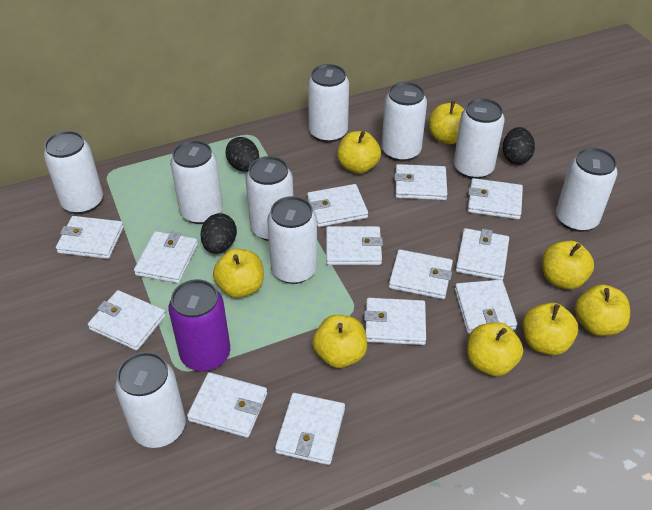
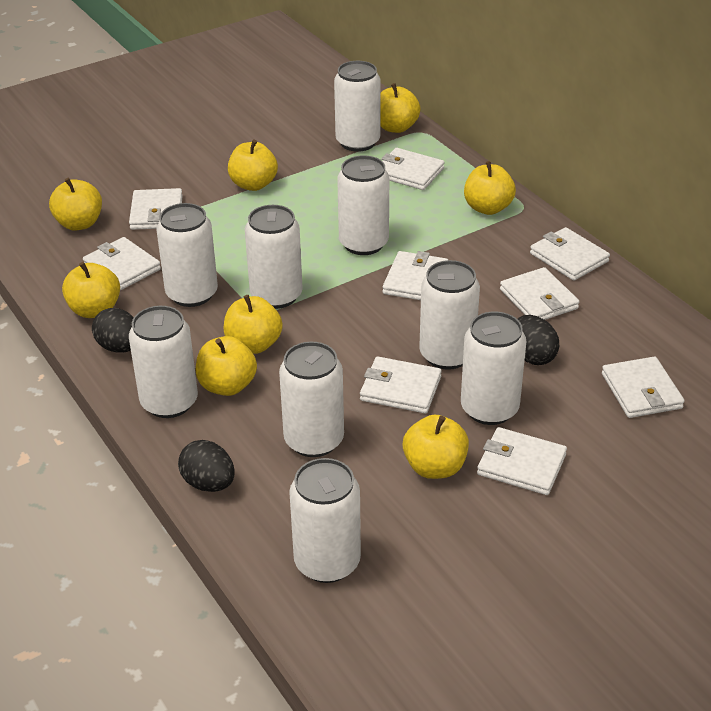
purple can: 1 -> 0
white wallet: 13 -> 9

